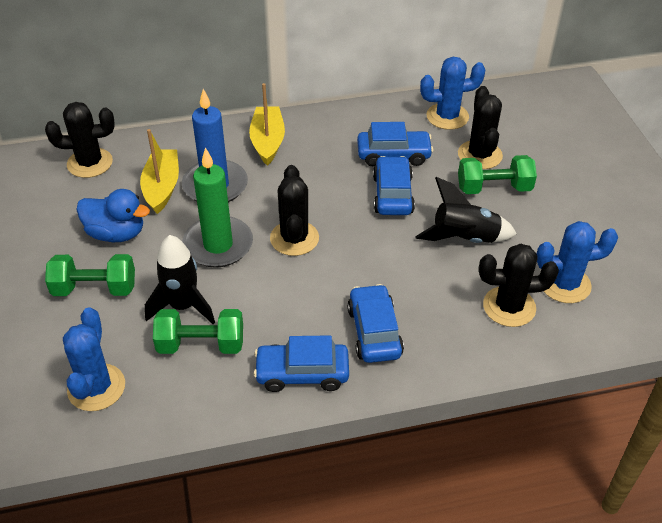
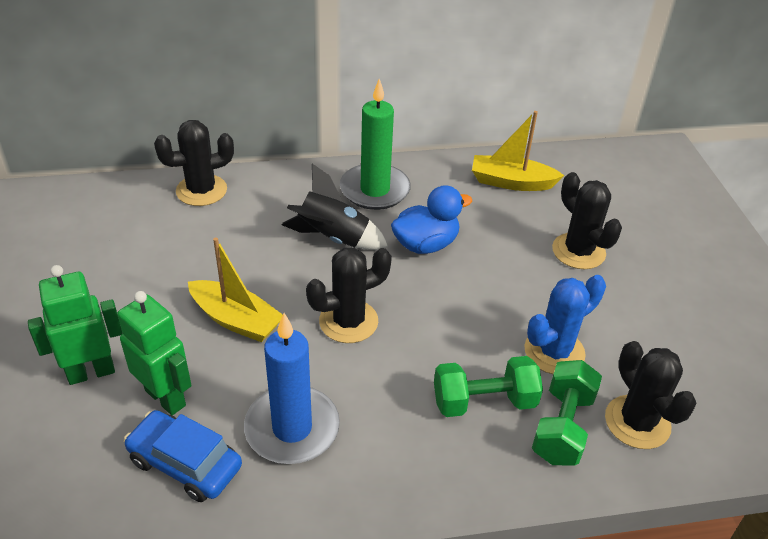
black rocket: 2 -> 1
blue cactus: 3 -> 1
blue car: 4 -> 1
green dumbbell: 3 -> 2
green robot: 0 -> 2

